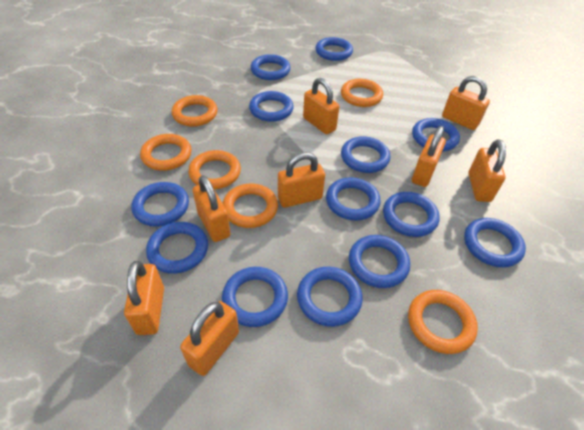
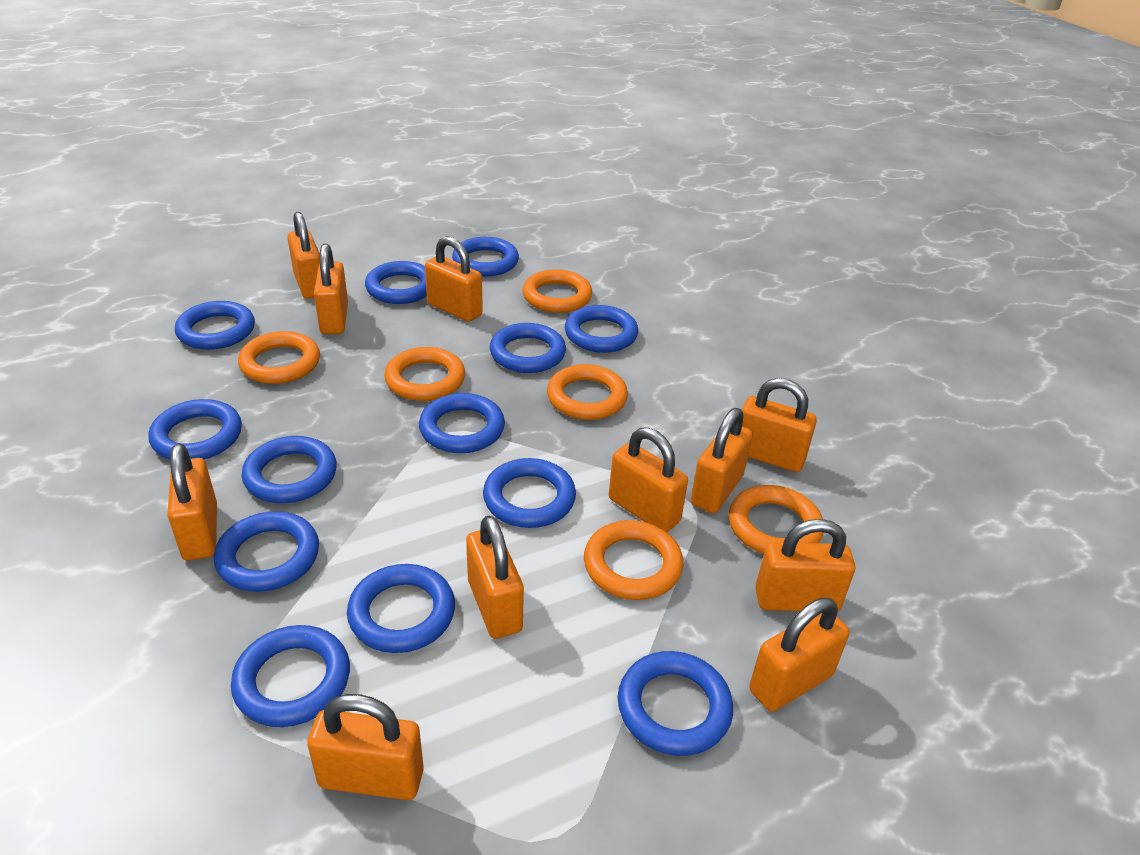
orange padlock: 8 -> 11

